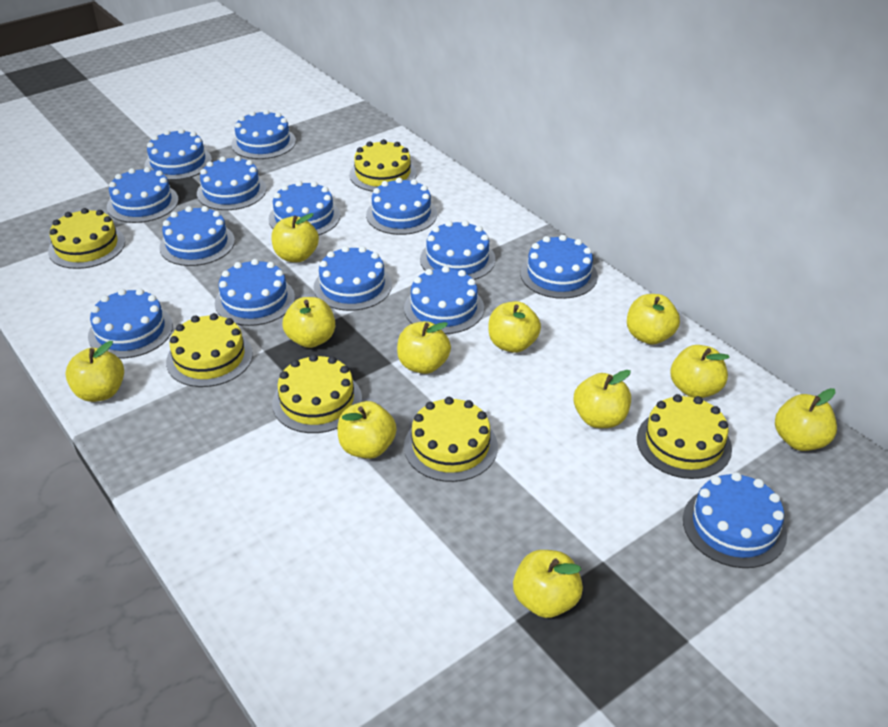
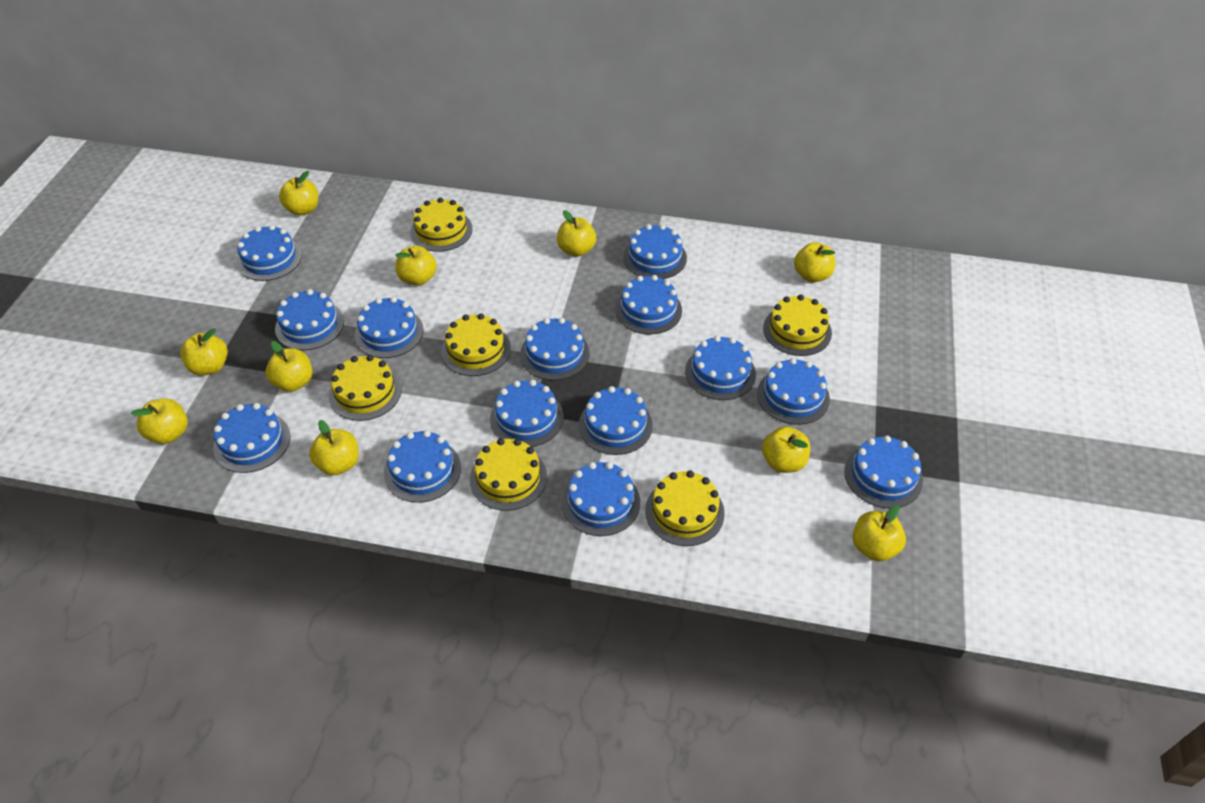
yellow apple: 11 -> 10

